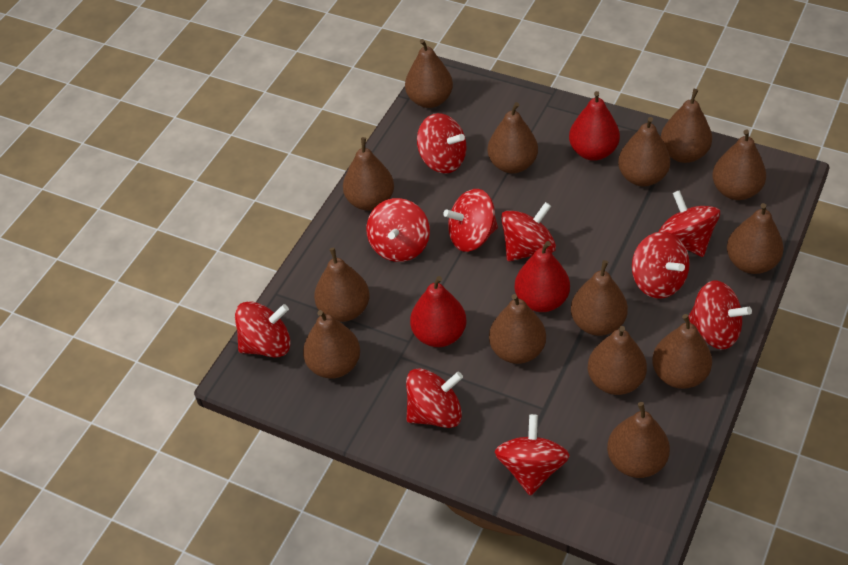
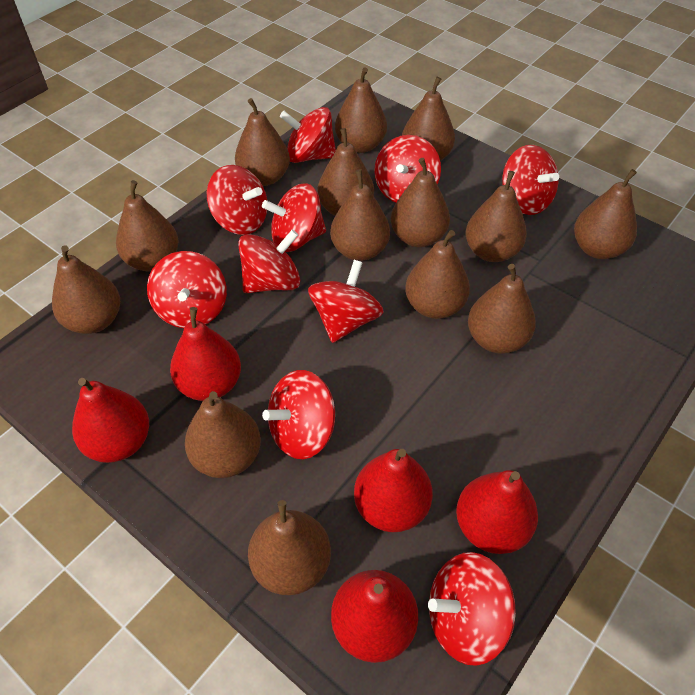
red pear: 3 -> 5

